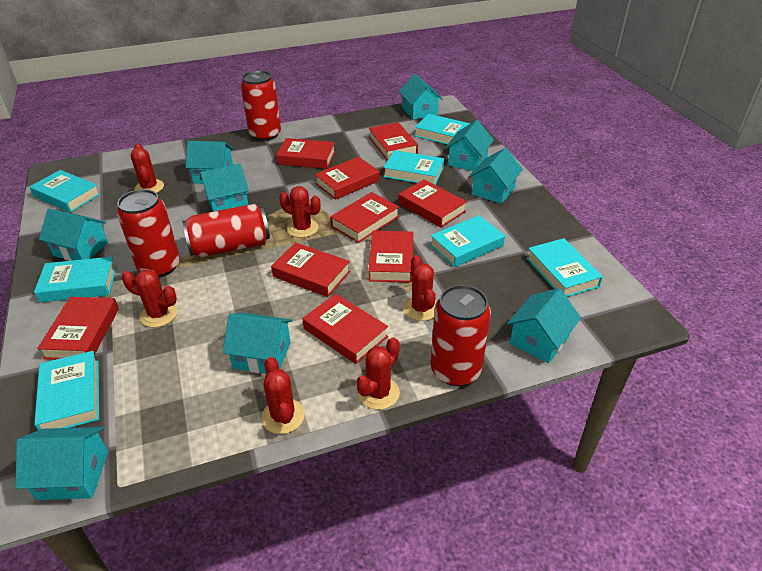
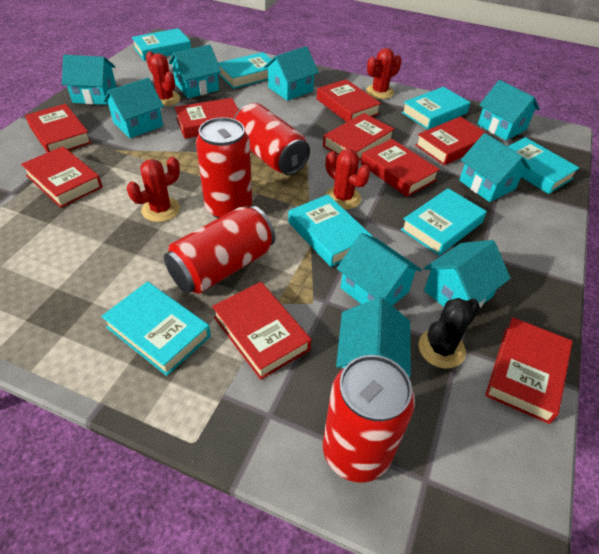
black cactus: 0 -> 1
red cactus: 6 -> 4

